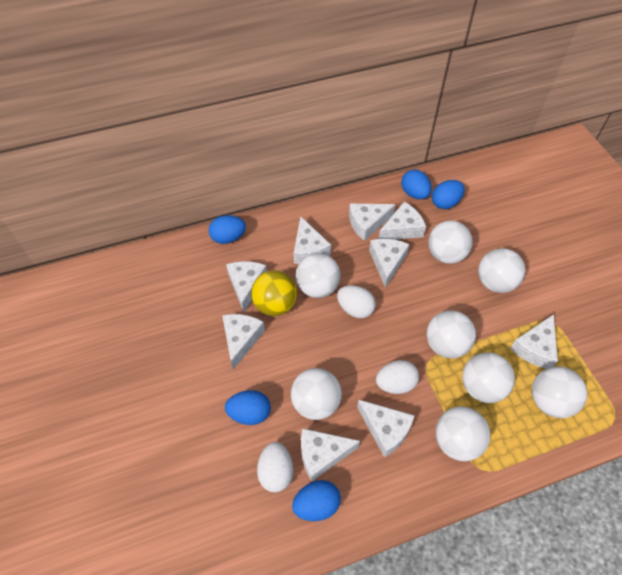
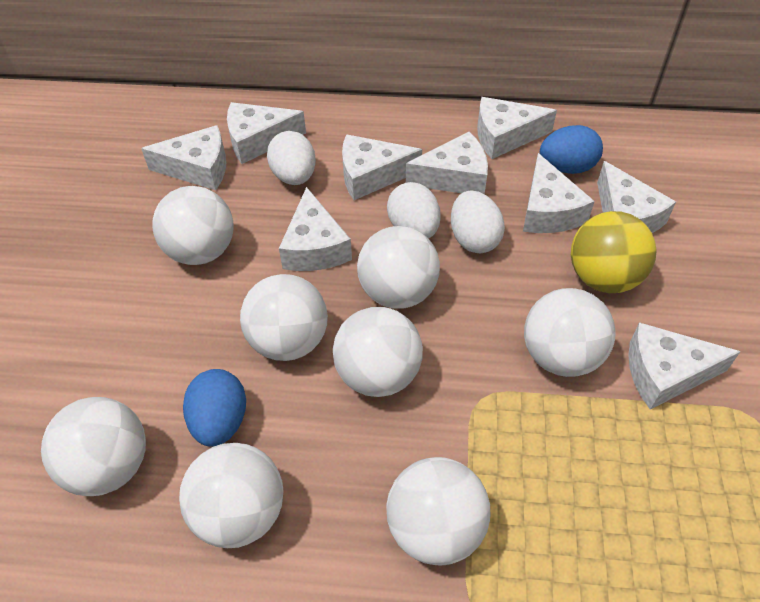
blue egg: 5 -> 2

